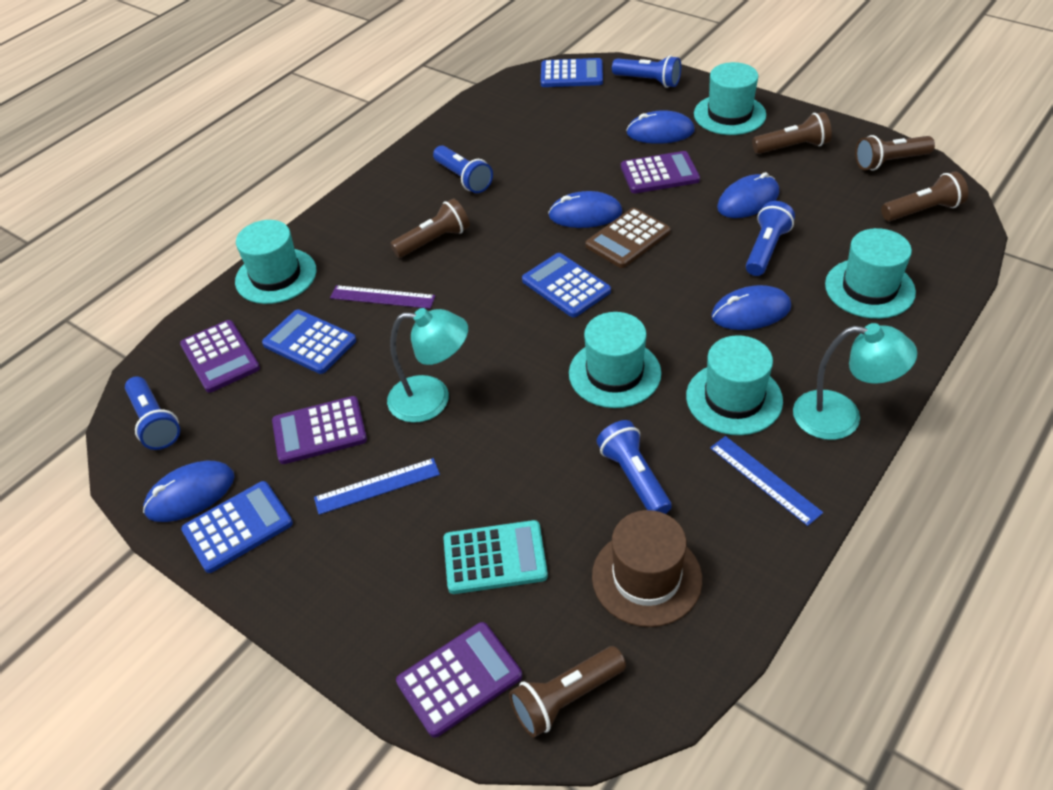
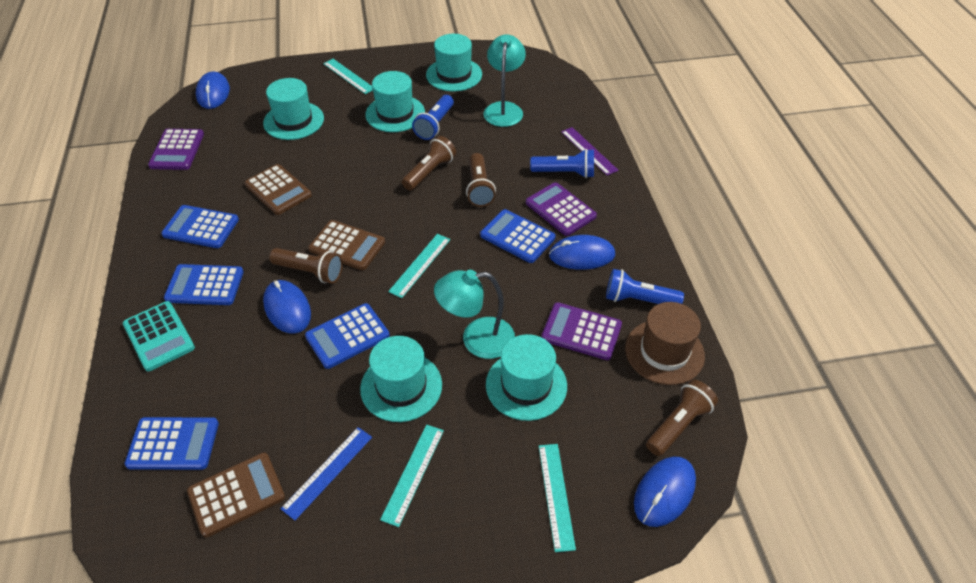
blue calculator: 4 -> 5
blue flashlight: 5 -> 3
blue mouse: 5 -> 4
blue ruler: 2 -> 1
brown calculator: 1 -> 3
brown flashlight: 5 -> 4
purple calculator: 4 -> 3
turquoise ruler: 0 -> 4

